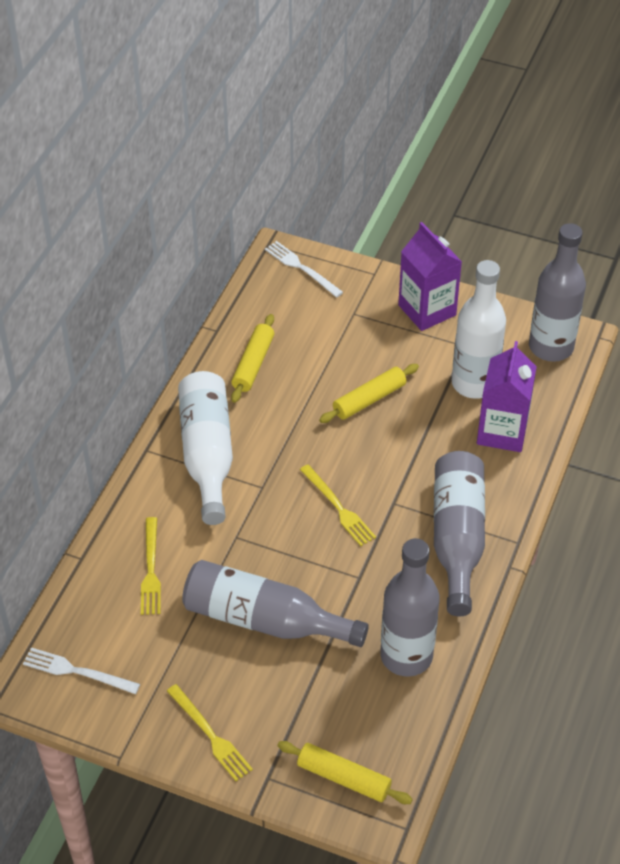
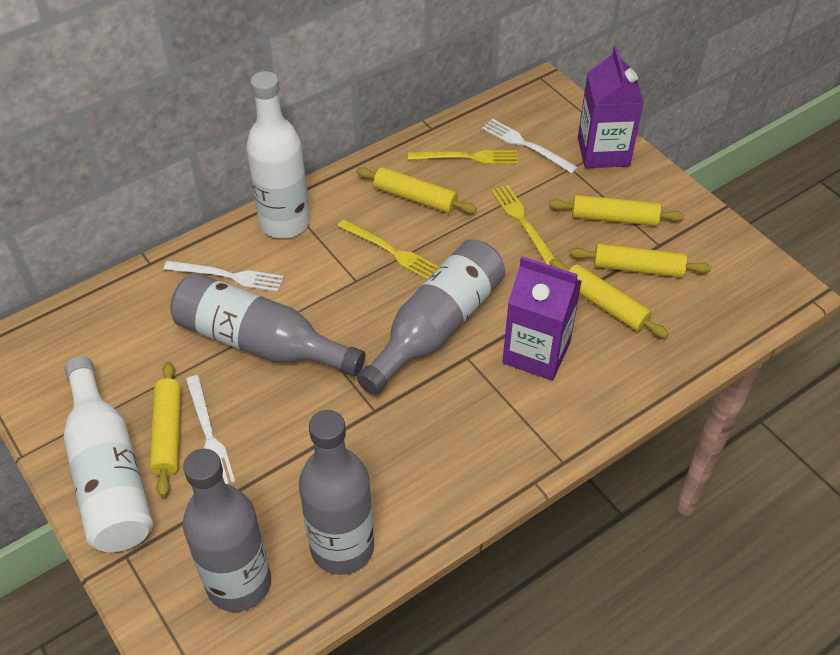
white fork: 2 -> 3
yellow rolling pin: 3 -> 5

